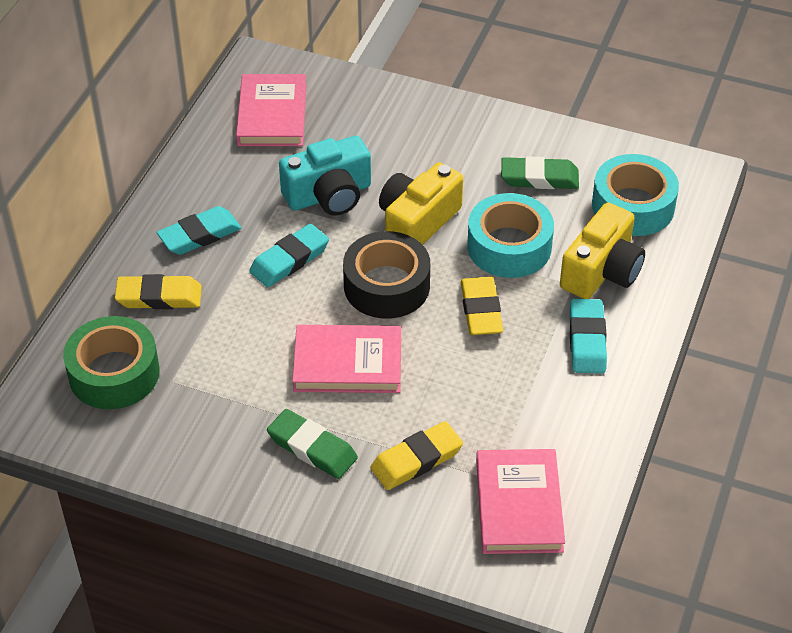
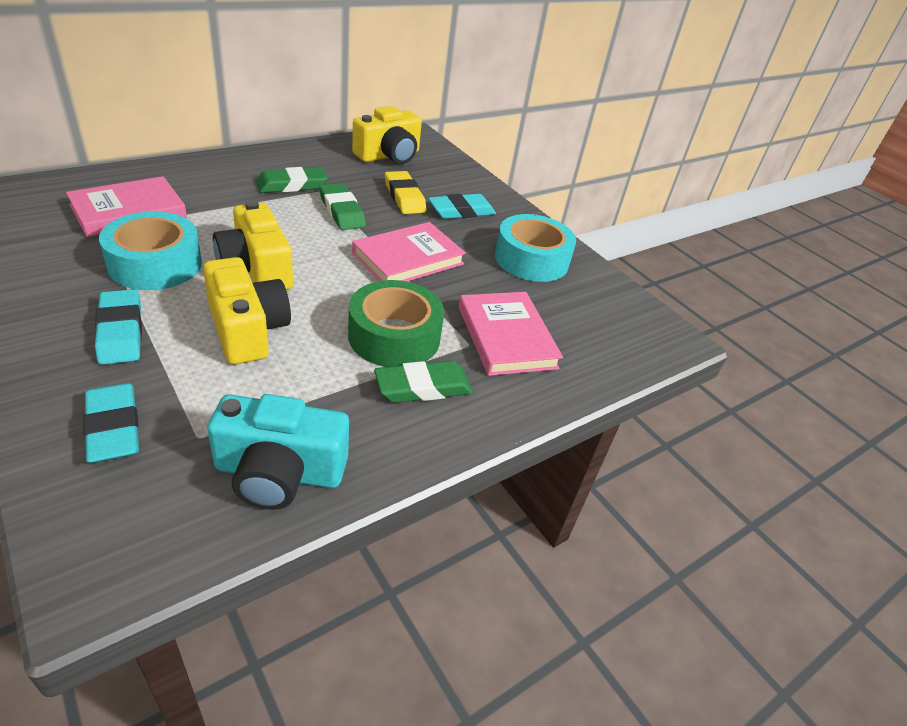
black tape: 1 -> 0
green eraser: 2 -> 3
yellow camera: 2 -> 3
yellow eraser: 3 -> 1

